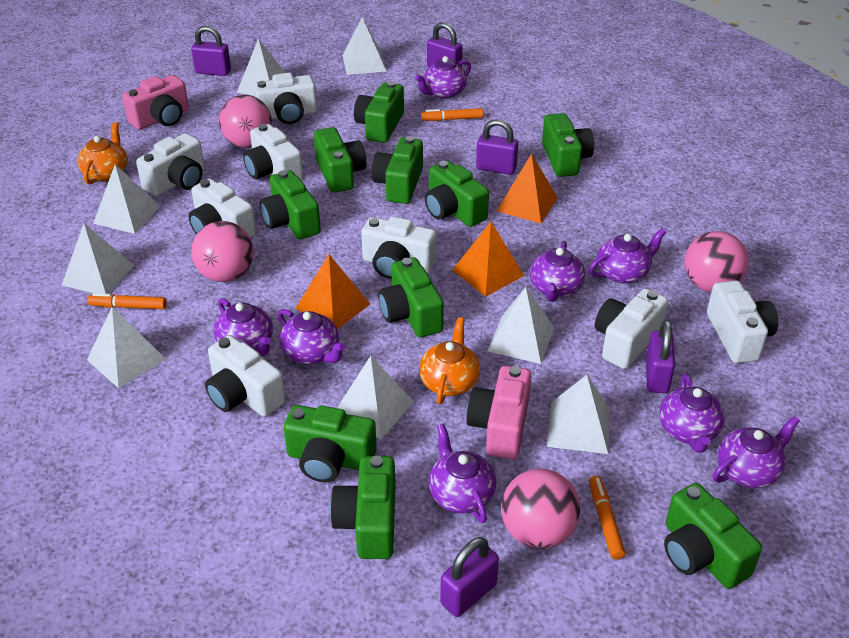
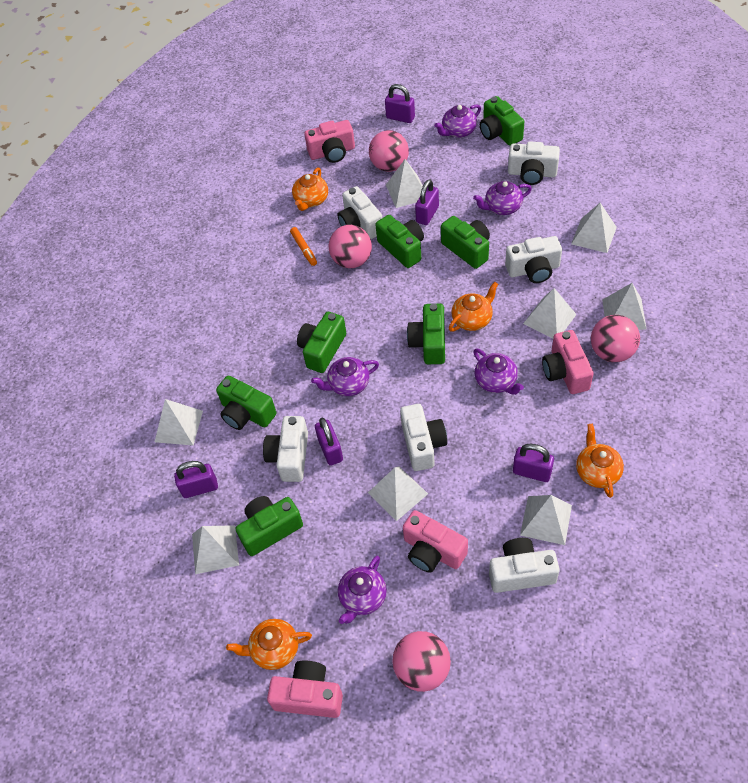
green camera: 10 -> 7
orange marker: 3 -> 1
orange pyramid: 3 -> 0
orange teapot: 2 -> 4
pink camera: 2 -> 4
purple teapot: 8 -> 5
white camera: 8 -> 6

